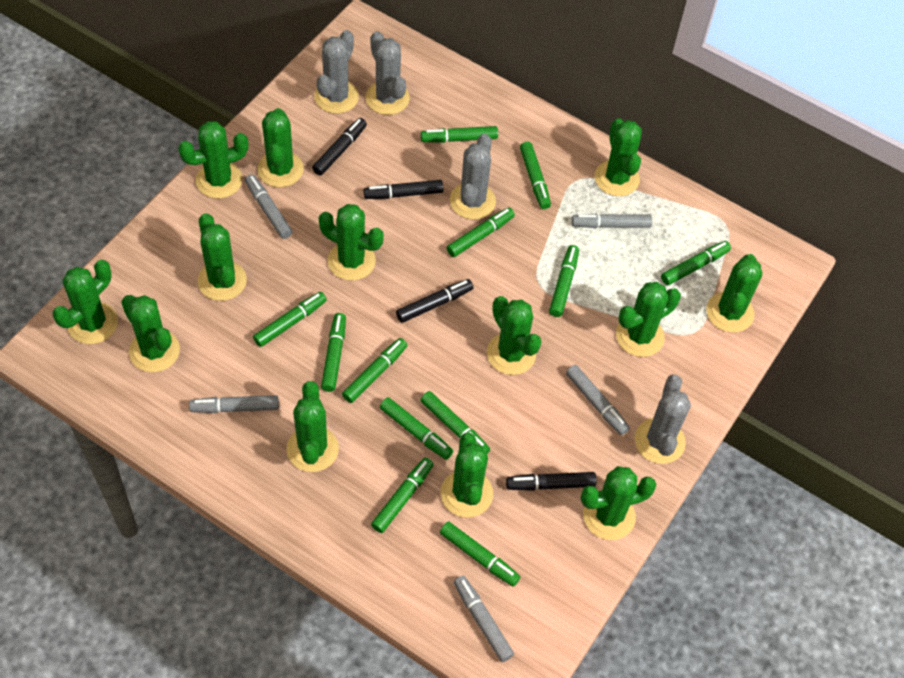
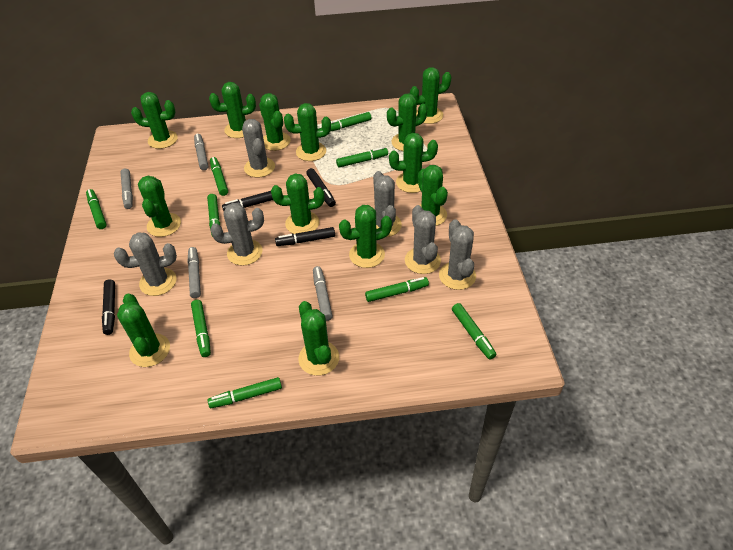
green marker: 12 -> 9
grey cactus: 4 -> 6
grey marker: 5 -> 4

